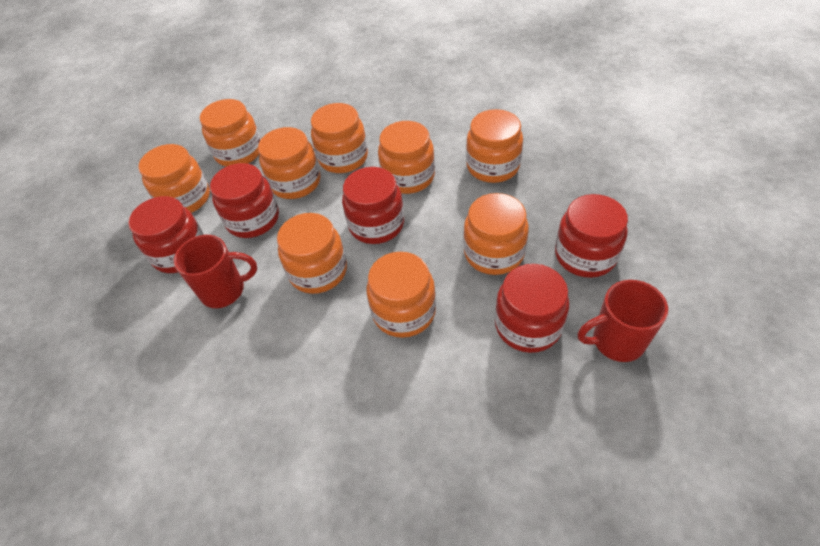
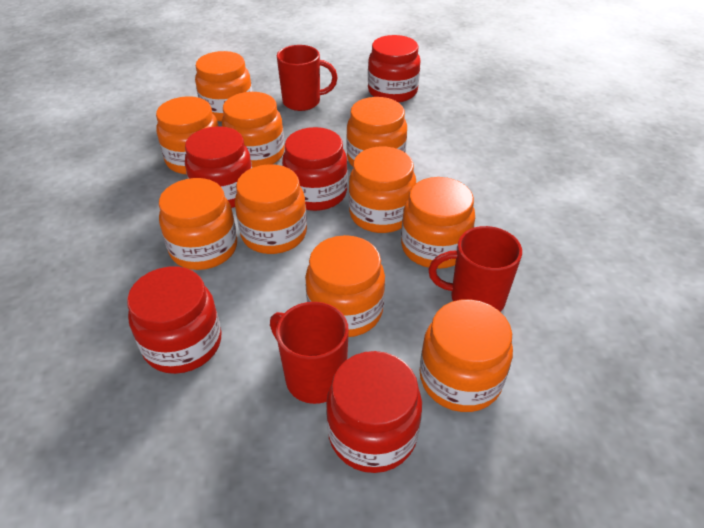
orange jar: 9 -> 10
red mug: 2 -> 3

